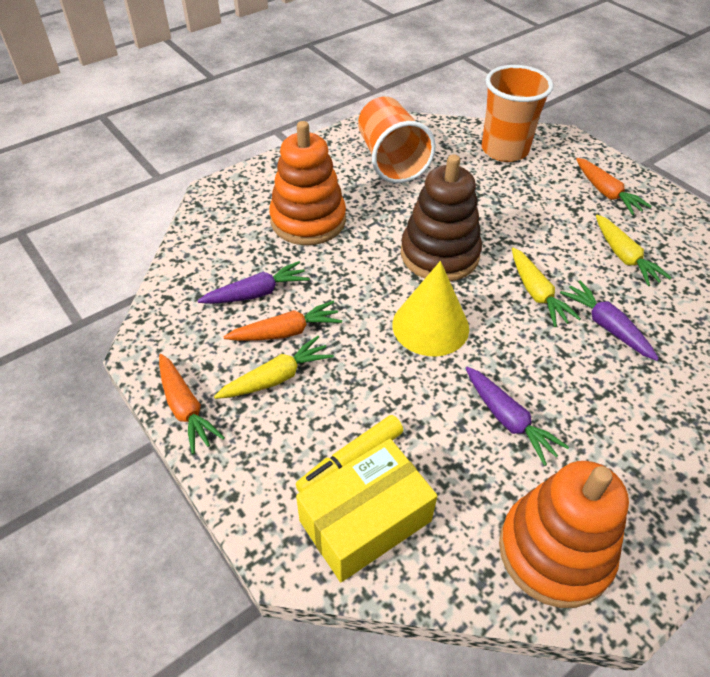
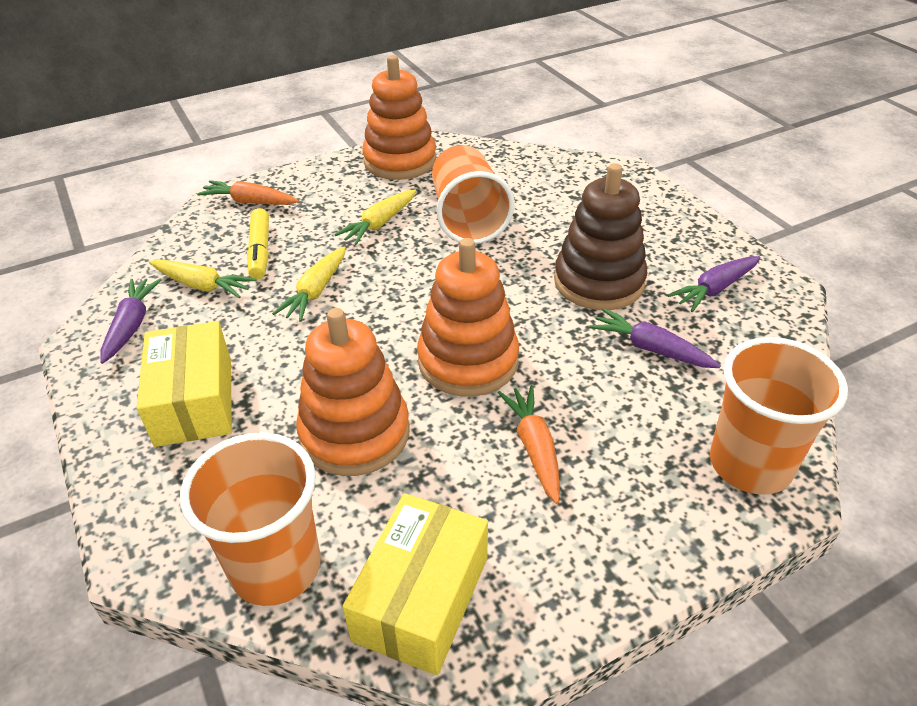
orange carrot: 3 -> 2
orange cup: 2 -> 3
orange stacking toy: 2 -> 3
yellow box: 1 -> 2
yellow cone: 1 -> 0

